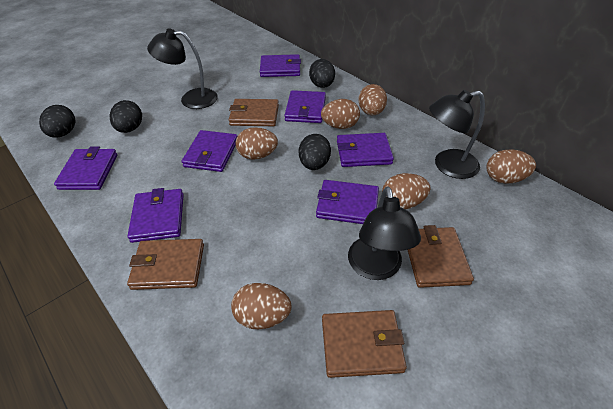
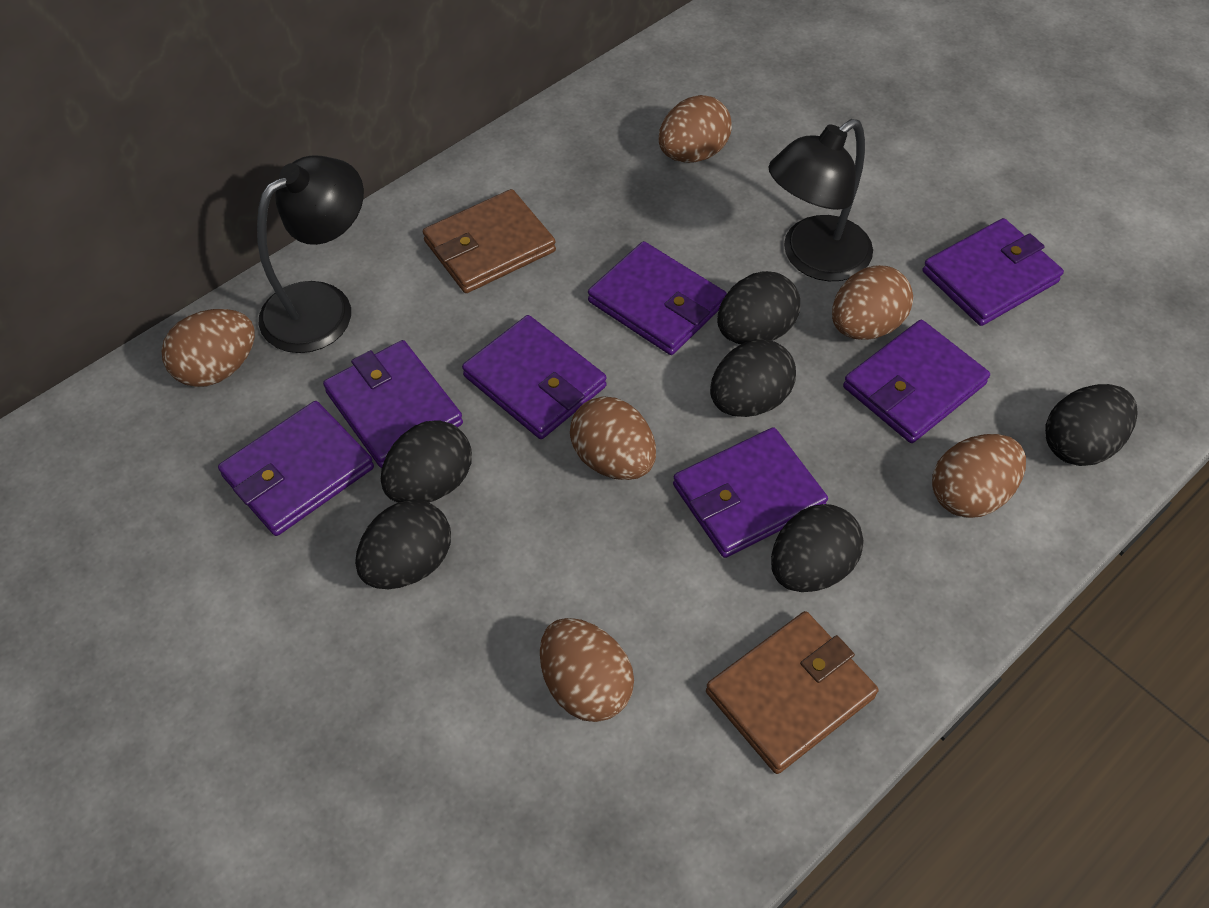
black egg: 4 -> 6
black lamp: 3 -> 2
brown wallet: 4 -> 2

